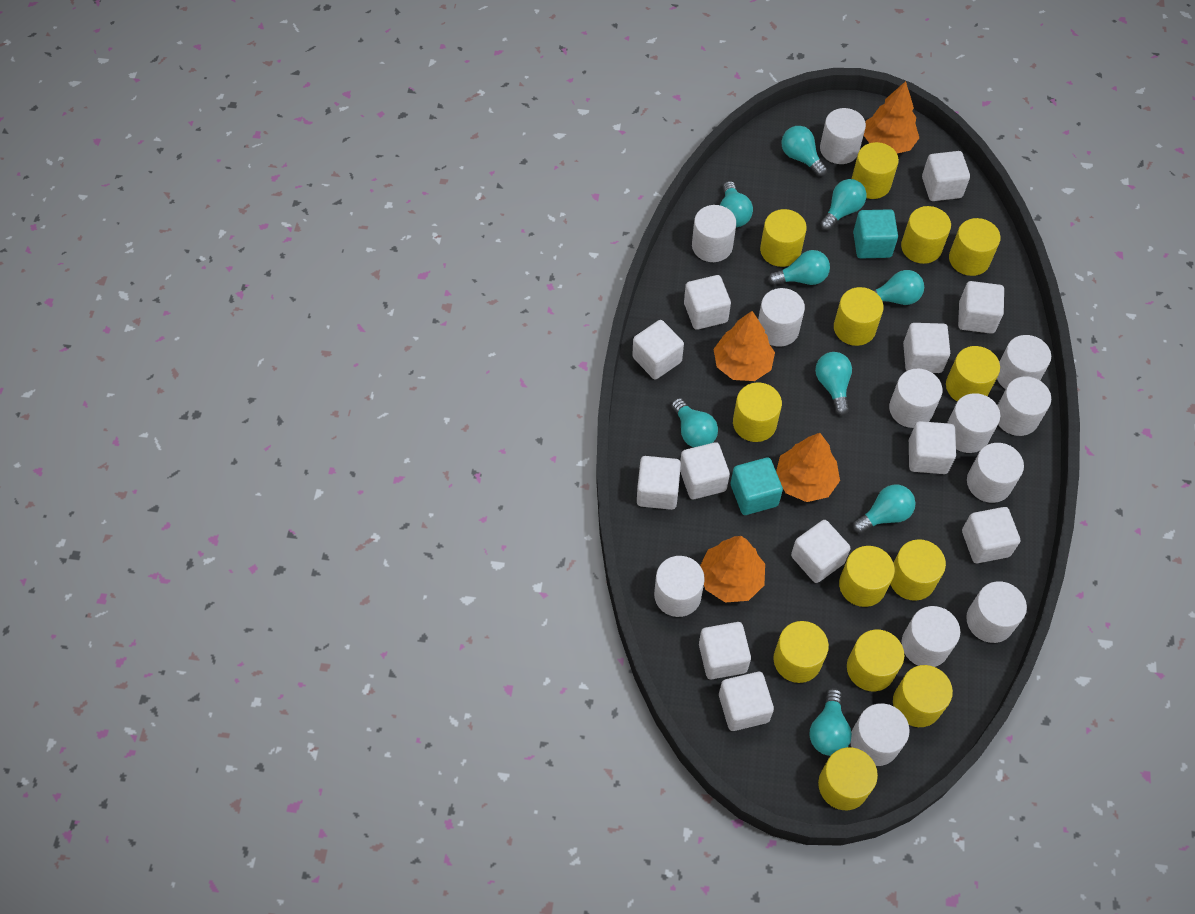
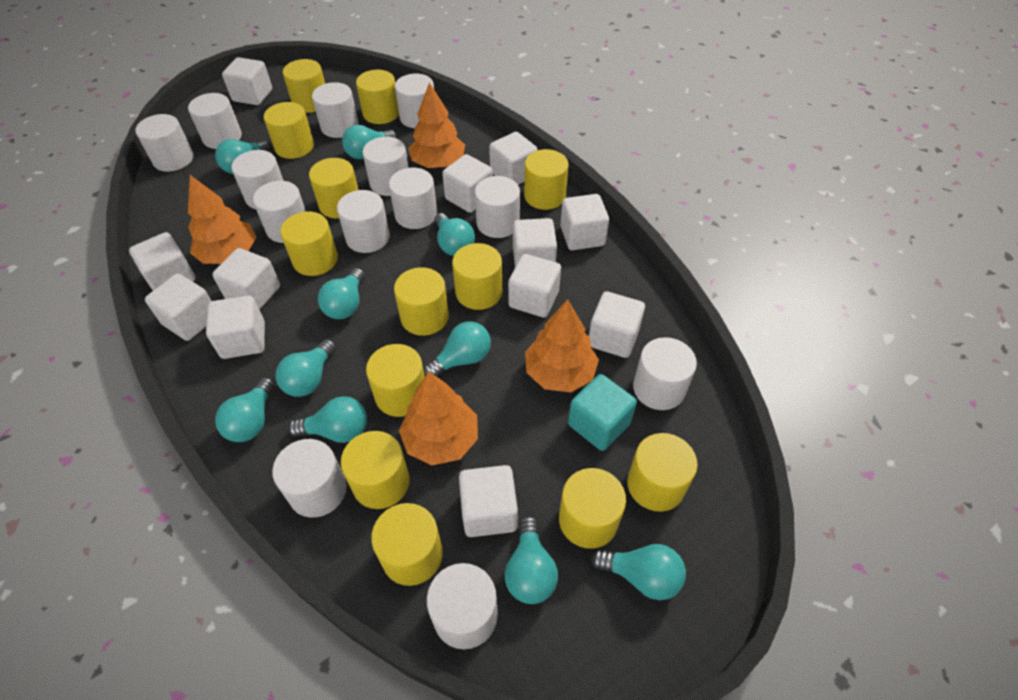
turquoise cube: 2 -> 1
turquoise light bulb: 9 -> 10
white cylinder: 12 -> 13

